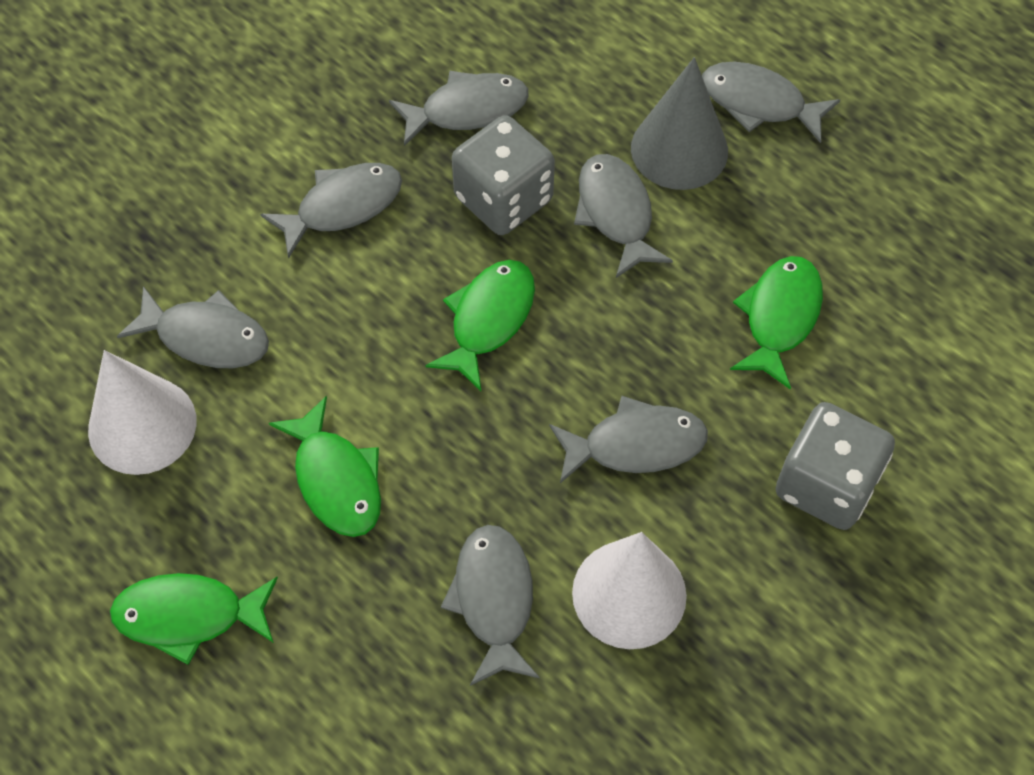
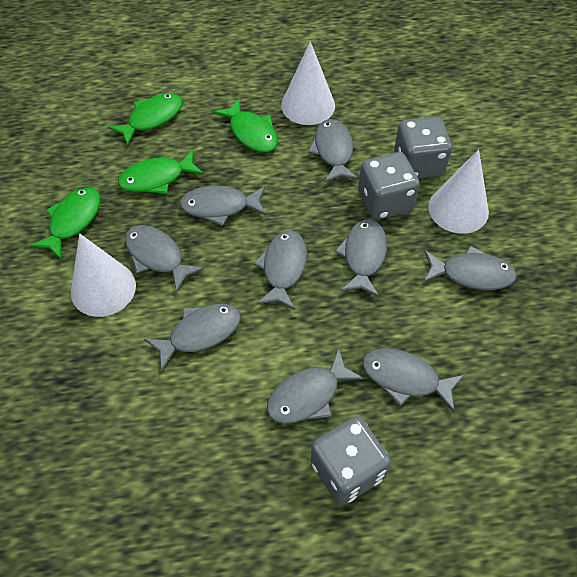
grey cone: 1 -> 0
grey dice: 2 -> 3
grey fish: 7 -> 9
white cone: 2 -> 3

